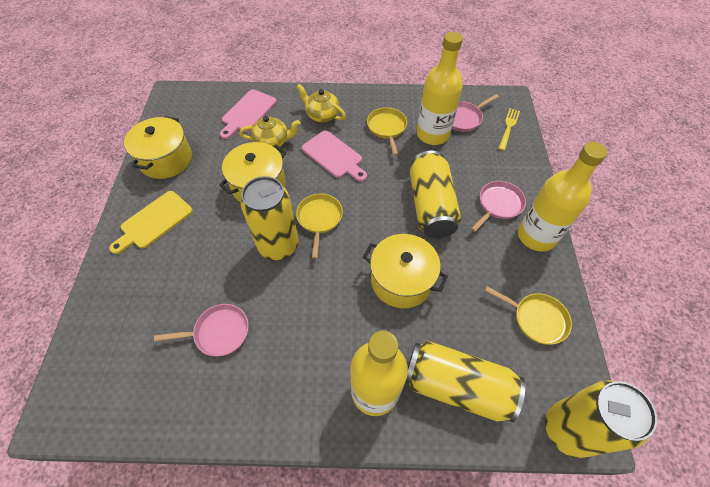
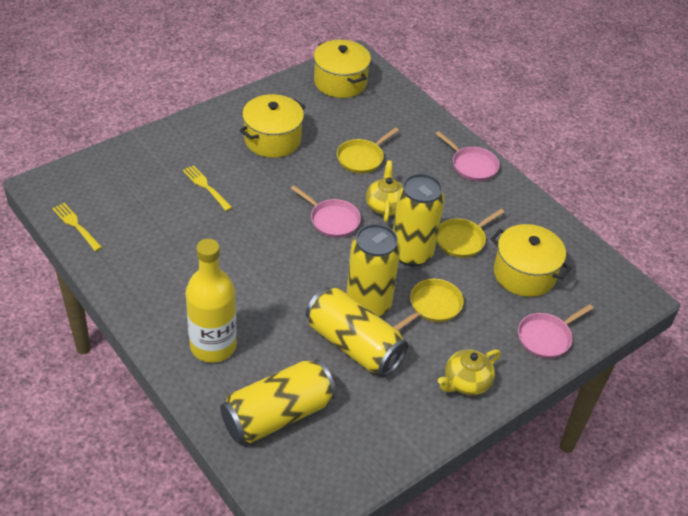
pink cutting board: 2 -> 0
yellow bottle: 3 -> 1
yellow cutting board: 1 -> 0
yellow fork: 1 -> 2

